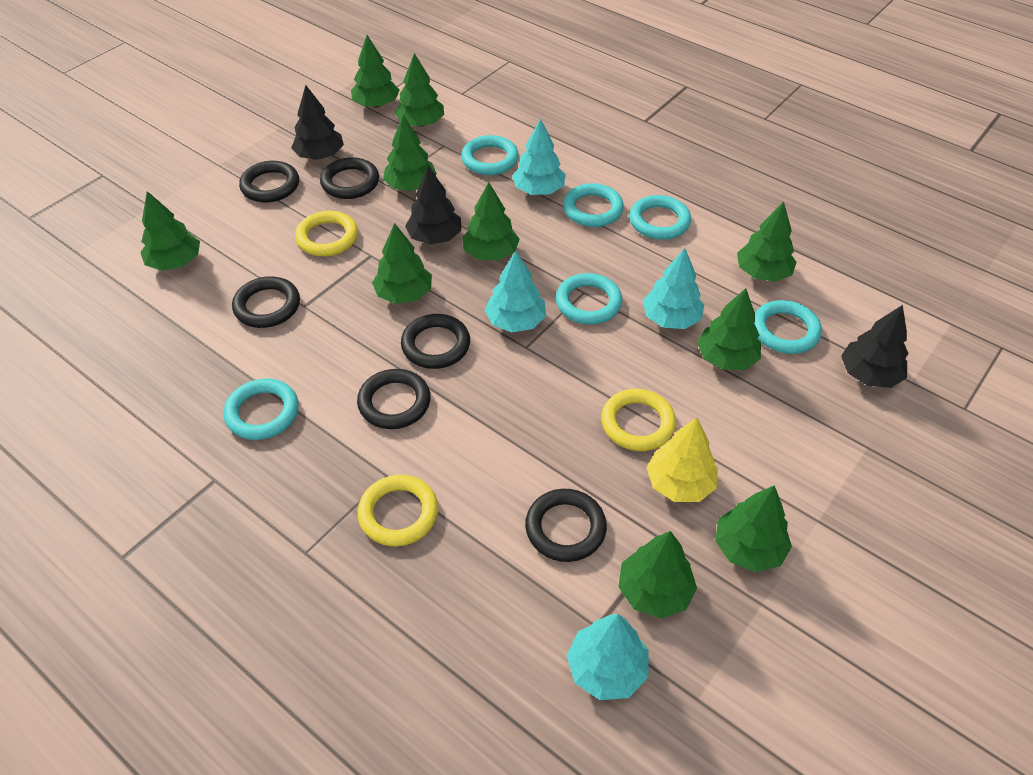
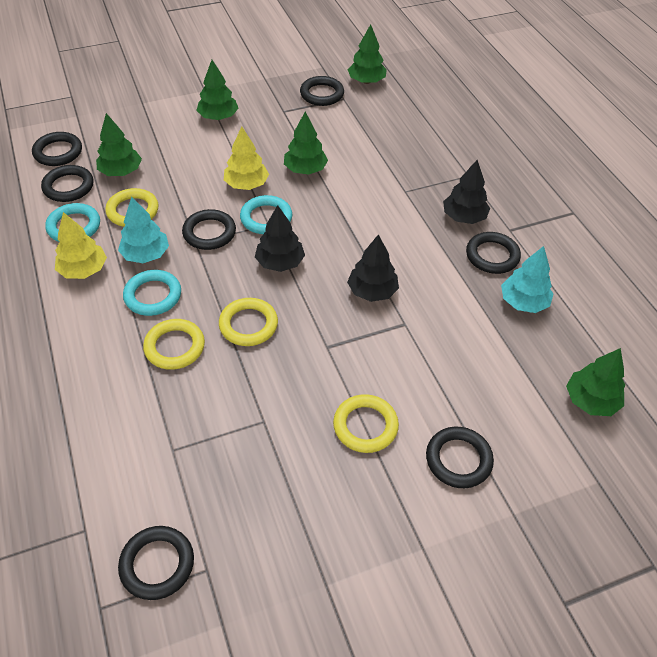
black ring: 6 -> 7
green tree: 10 -> 5
turquoise ring: 6 -> 3
turquoise tree: 4 -> 2
yellow ring: 3 -> 4
yellow tree: 1 -> 2

